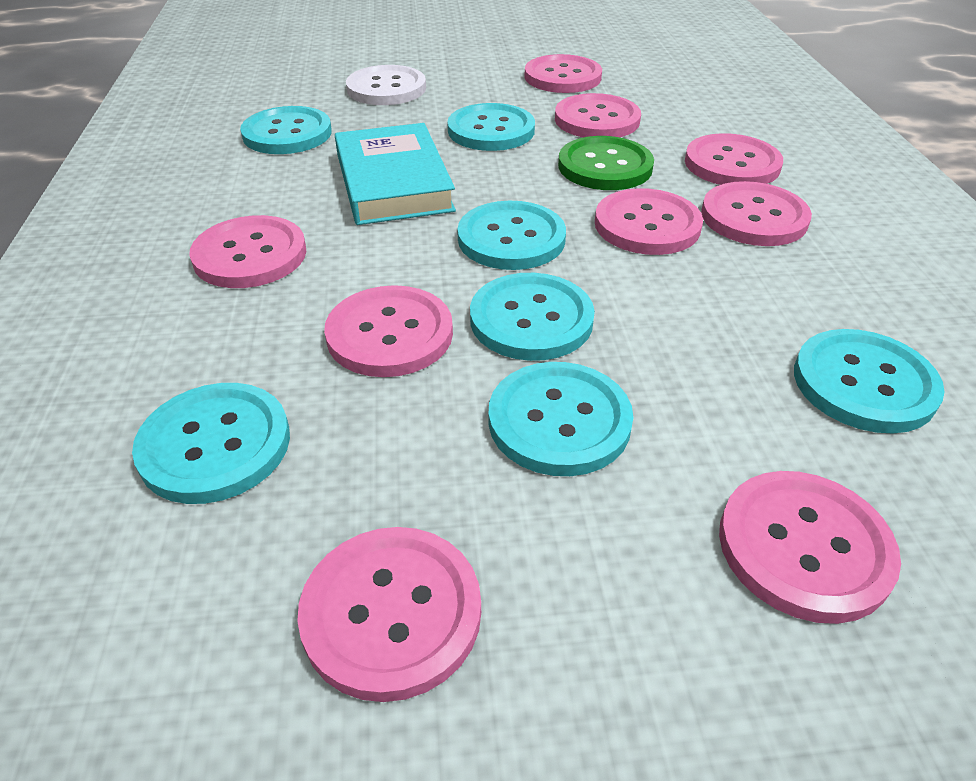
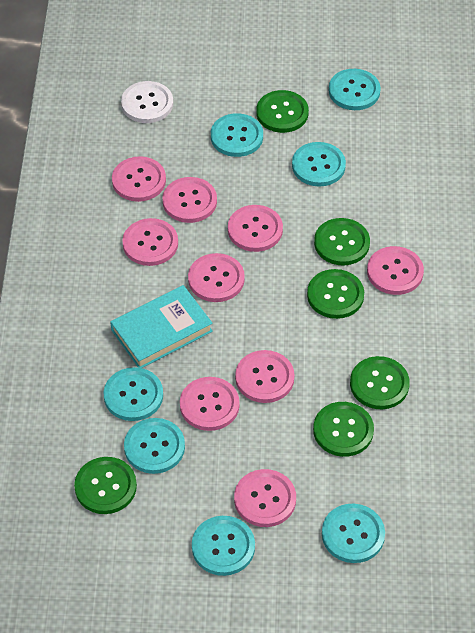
green button: 1 -> 6

